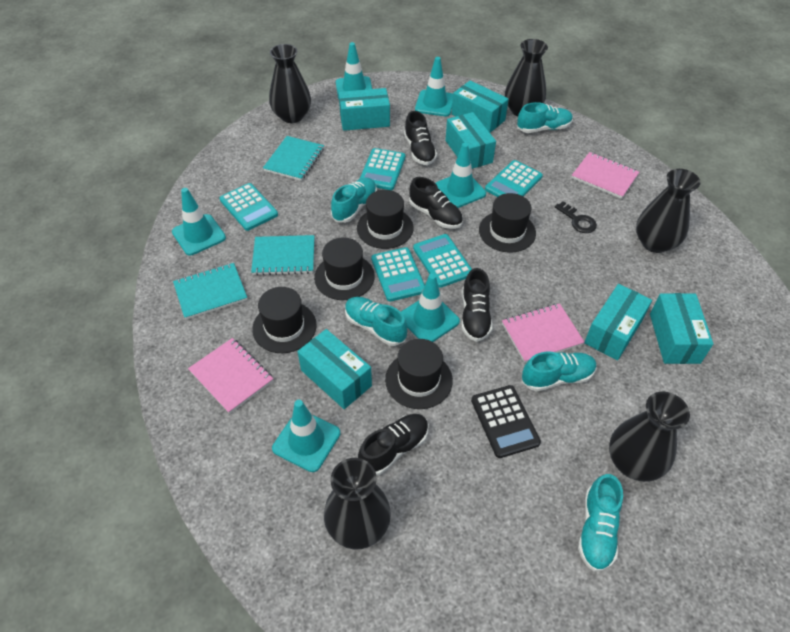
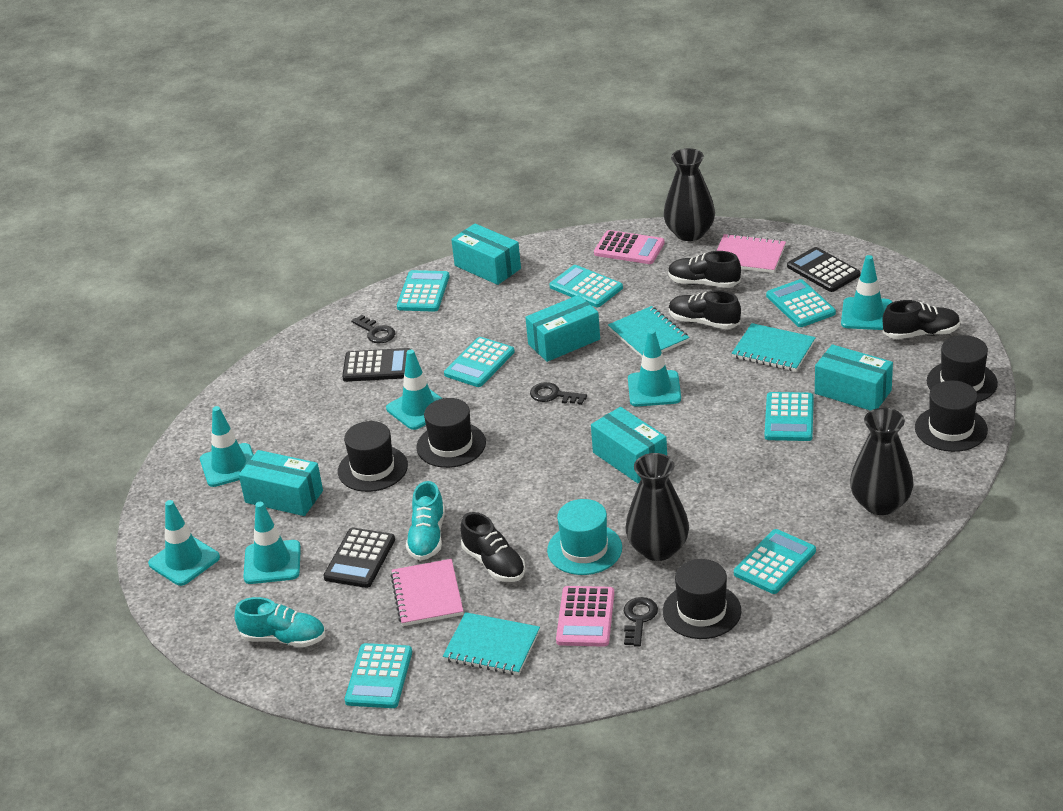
black calculator: 1 -> 3
black key: 1 -> 3
black vase: 5 -> 3
pink calculator: 0 -> 2
pink notebook: 3 -> 2
turquoise box: 6 -> 5
turquoise calculator: 5 -> 7
turquoise hat: 0 -> 1
turquoise shoe: 5 -> 2

